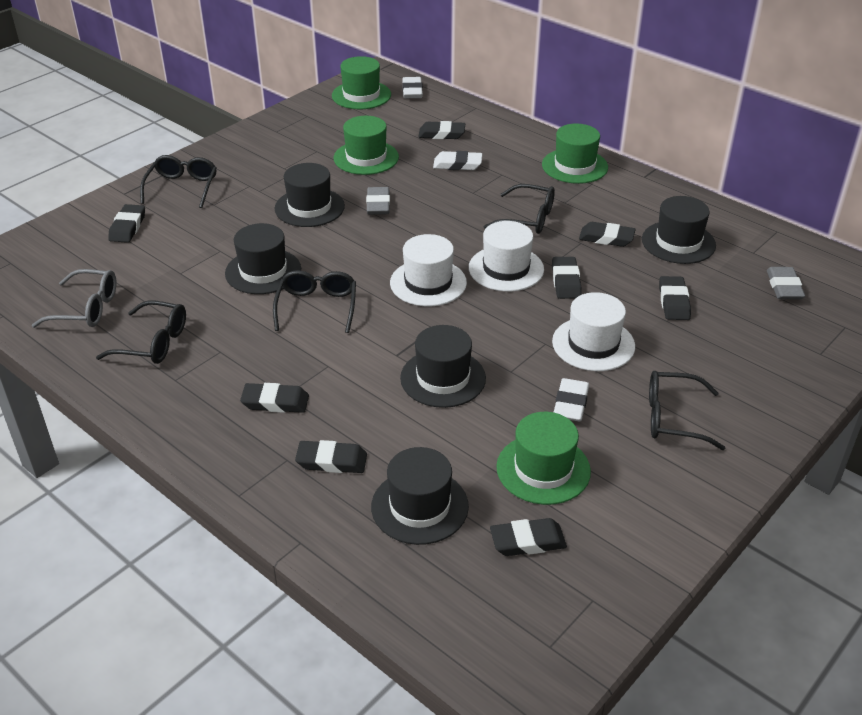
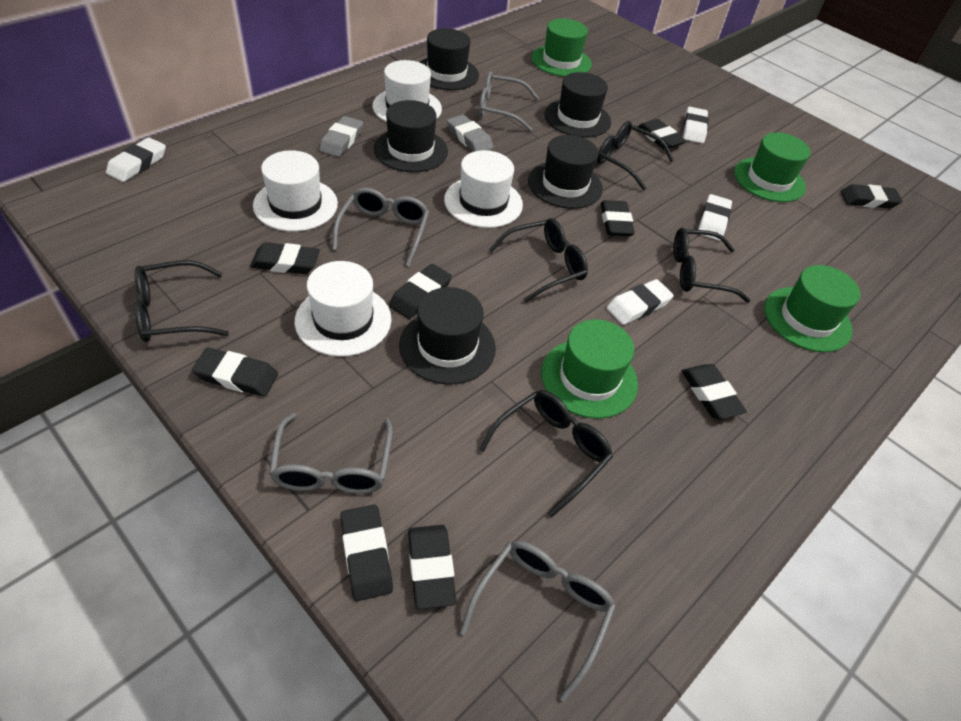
black eraser: 8 -> 9
grey glasses: 1 -> 4
white eraser: 3 -> 4
white hat: 3 -> 4

